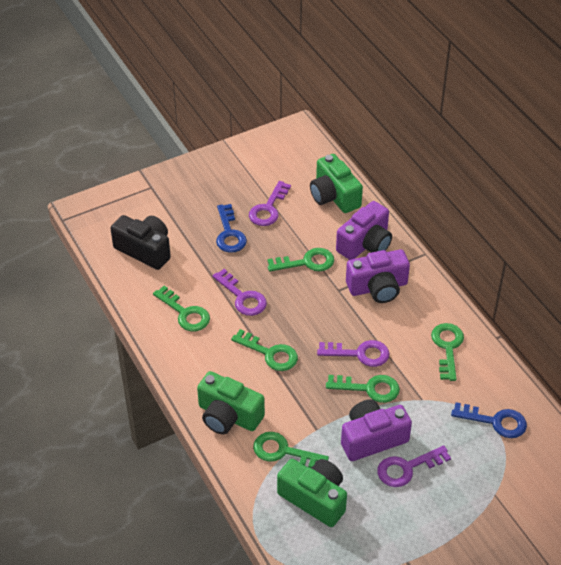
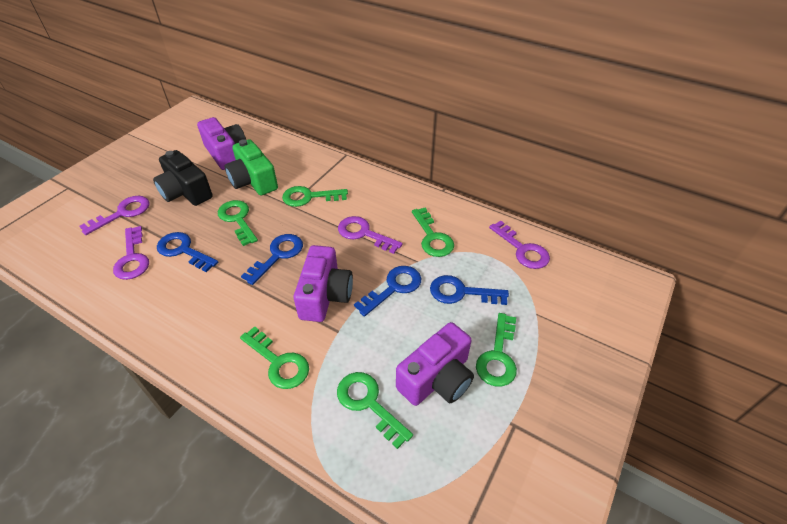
blue key: 2 -> 4
green camera: 3 -> 1

